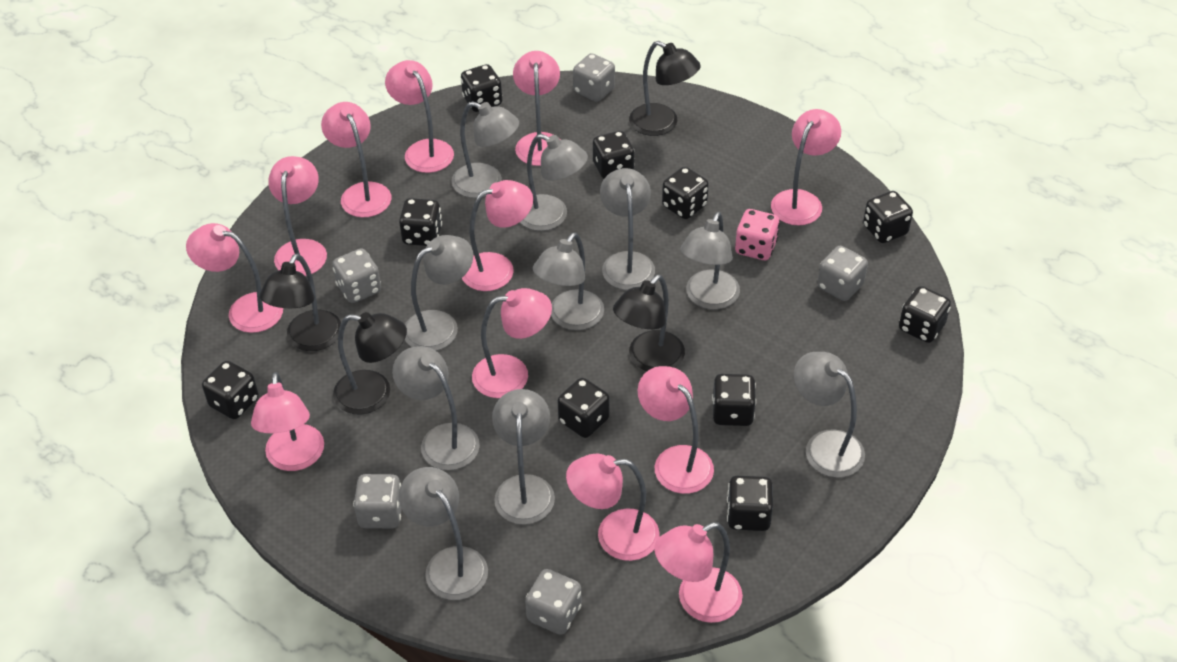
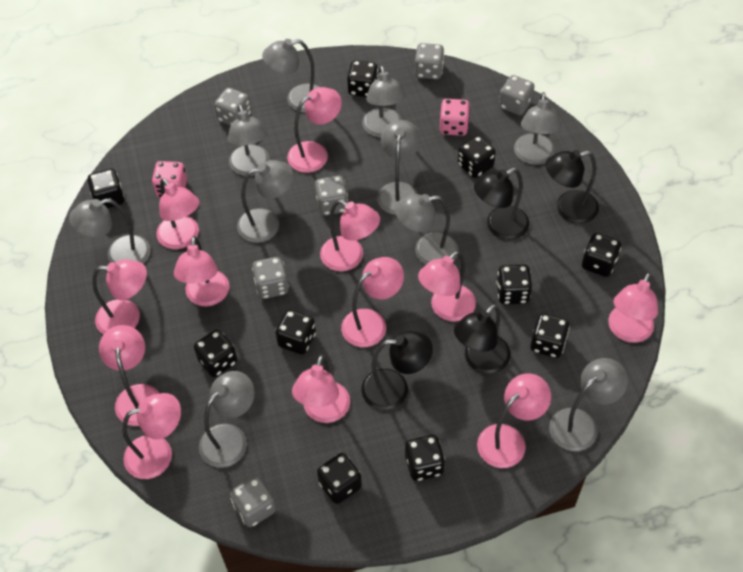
grey dice: 5 -> 6
pink dice: 1 -> 2

